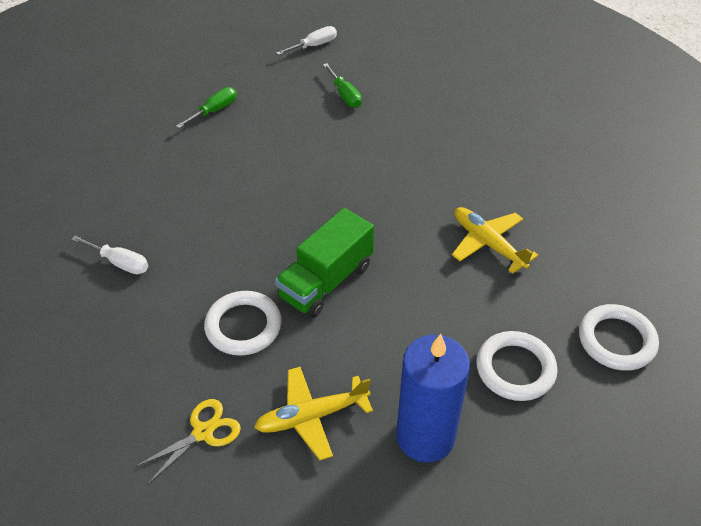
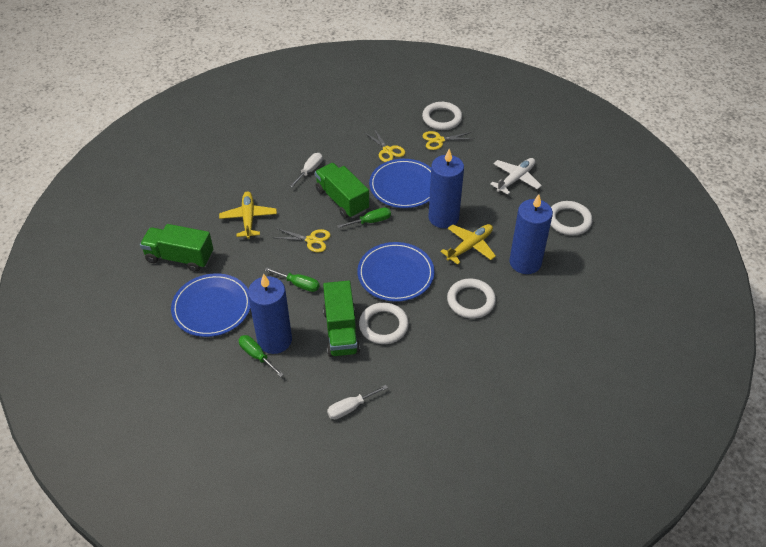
blue candle: 1 -> 3
blue plate: 0 -> 3
green screwdriver: 2 -> 3
green truck: 1 -> 3
white plane: 0 -> 1
white ring: 3 -> 4
yellow scissors: 1 -> 3

